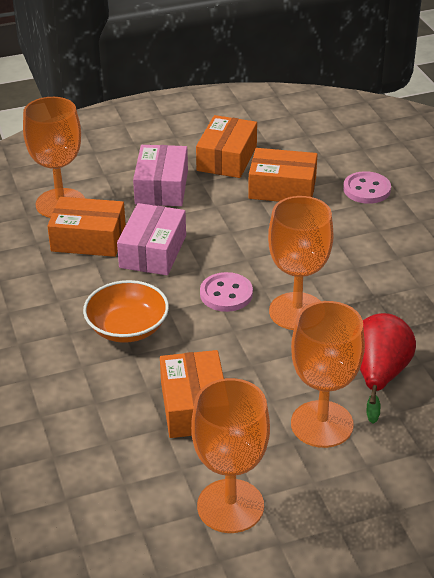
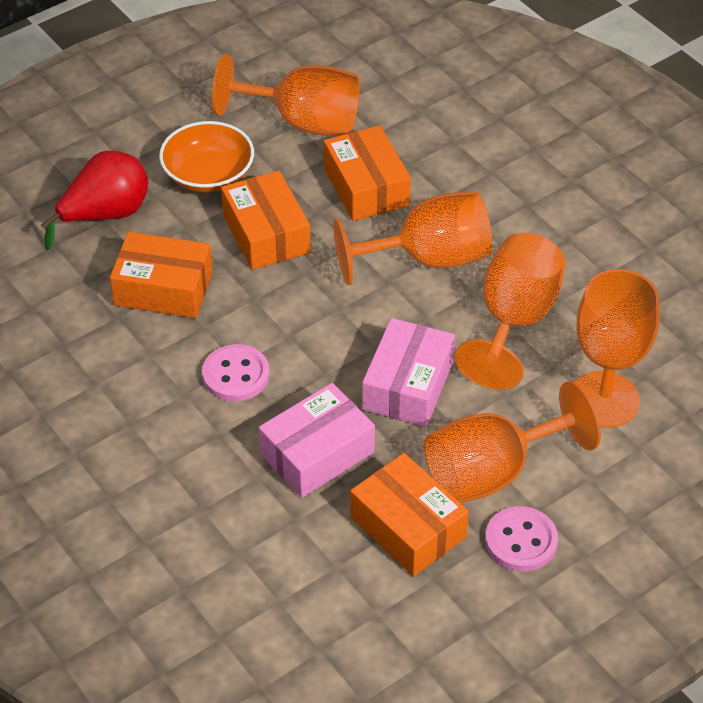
orange goblet: 4 -> 5

